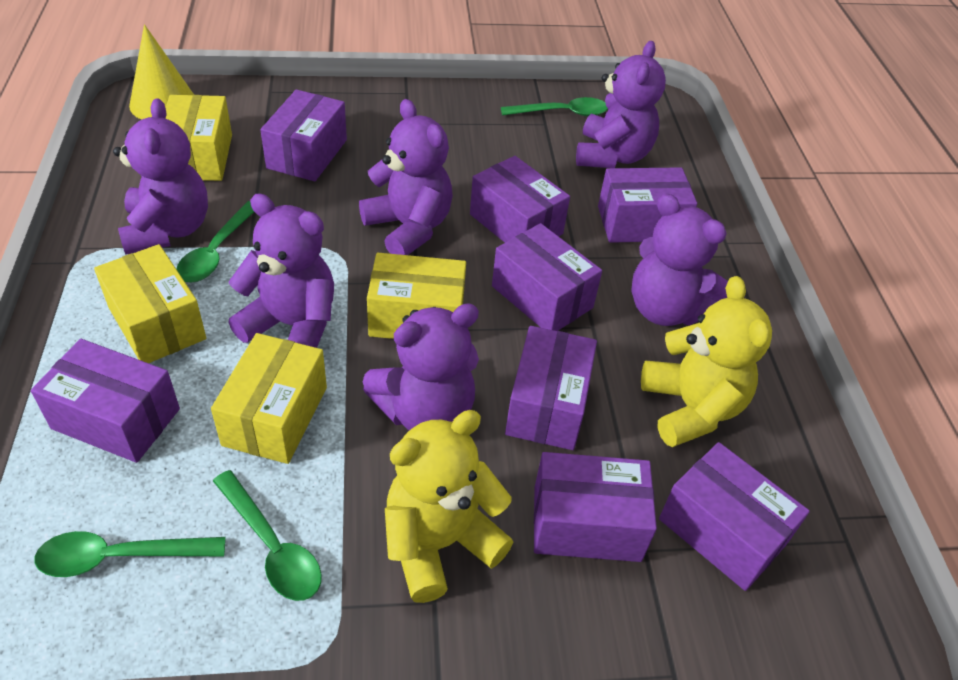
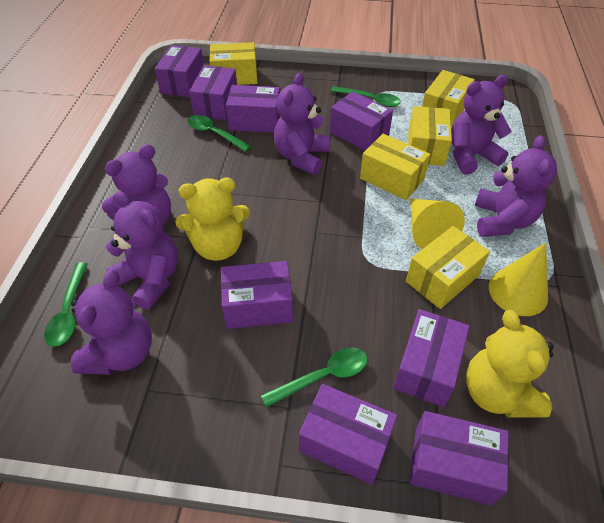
yellow box: 4 -> 5
yellow cone: 1 -> 2

